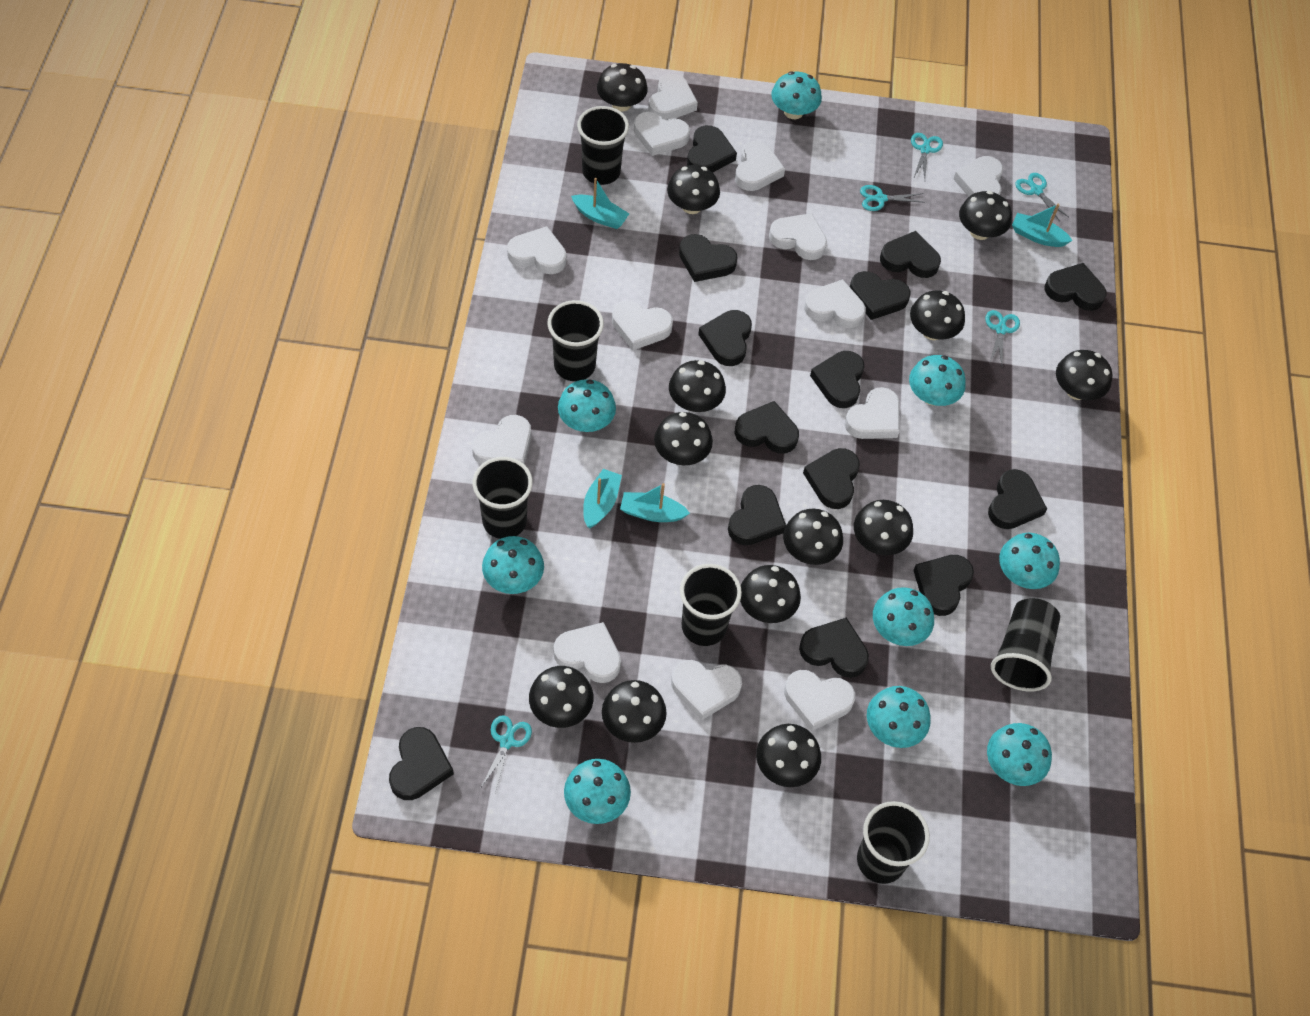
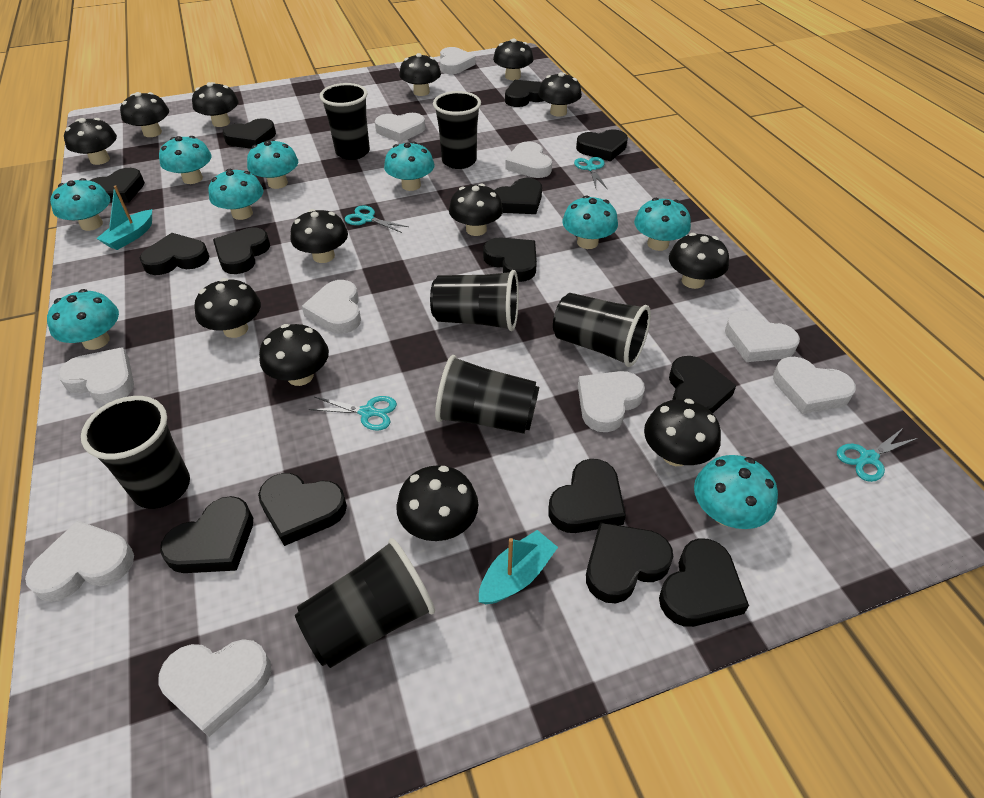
black cup: 6 -> 7
turquoise boat: 4 -> 2
turquoise scissors: 5 -> 4
white heart: 13 -> 10

